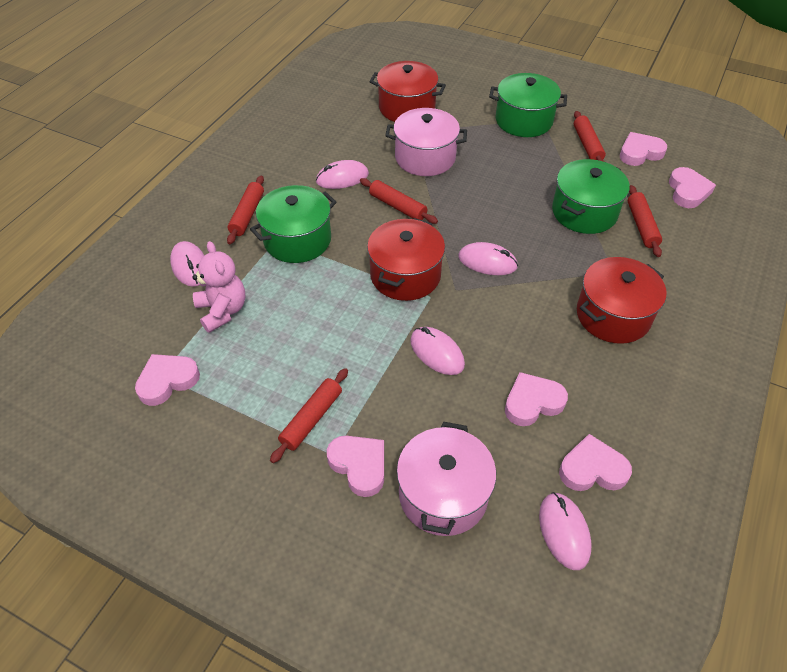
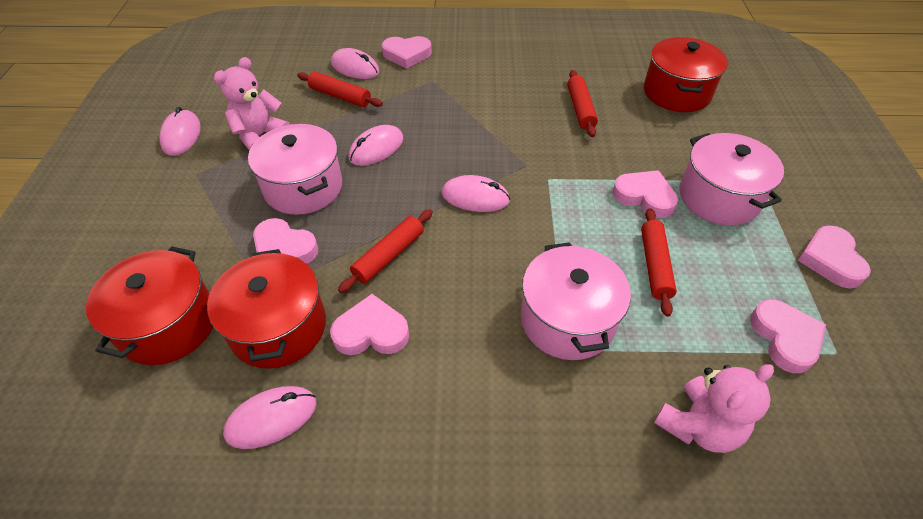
green pot: 3 -> 0
pink pot: 2 -> 3
pink teddy bear: 1 -> 2
red rolling pin: 5 -> 4

